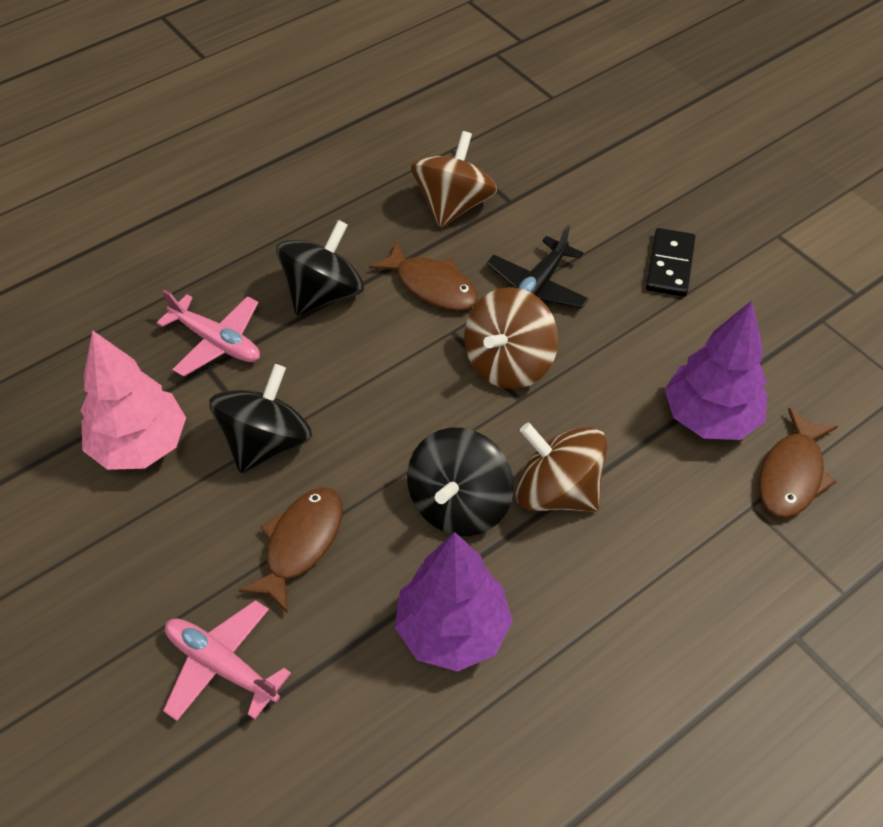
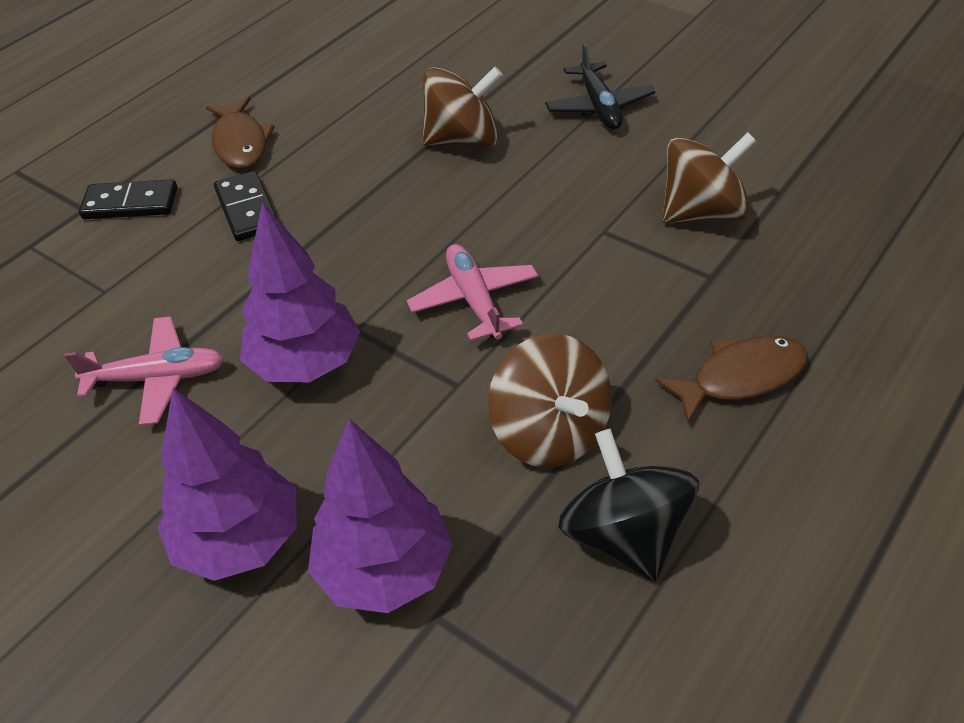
black domino: 1 -> 2
black spinning top: 3 -> 1
brown fish: 3 -> 2
pink tree: 1 -> 0
purple tree: 2 -> 3

